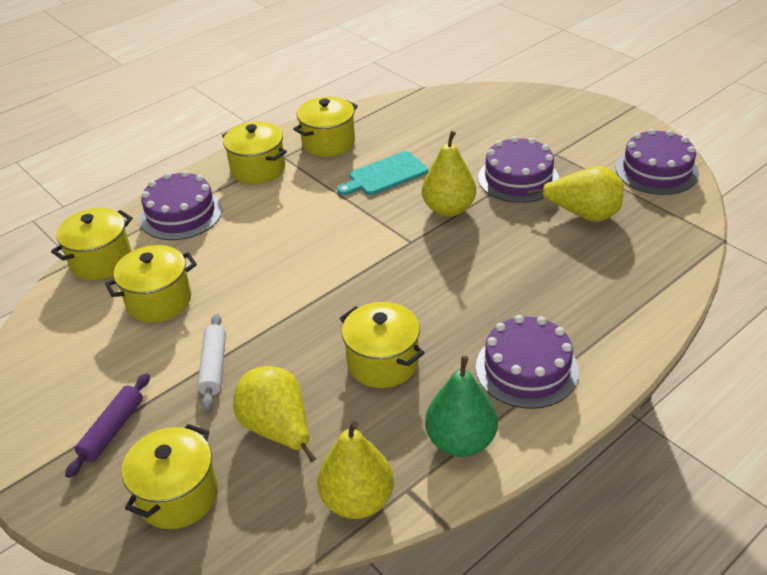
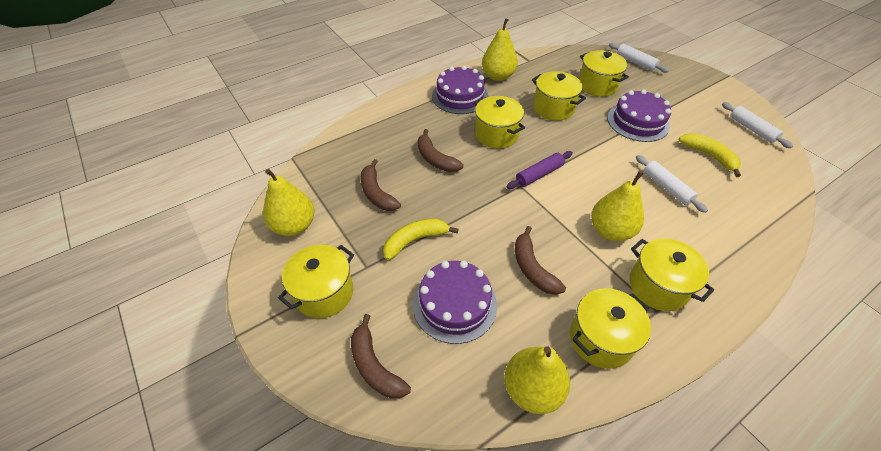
brown banana: 0 -> 4
green pear: 1 -> 0
purple cake: 4 -> 3
turquoise cutting board: 1 -> 0
white rolling pin: 1 -> 3
yellow banana: 0 -> 2

